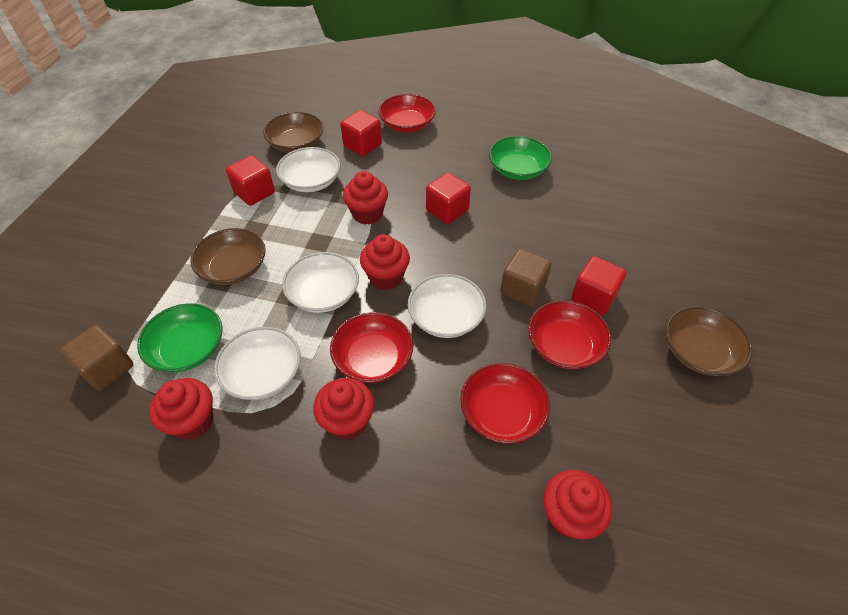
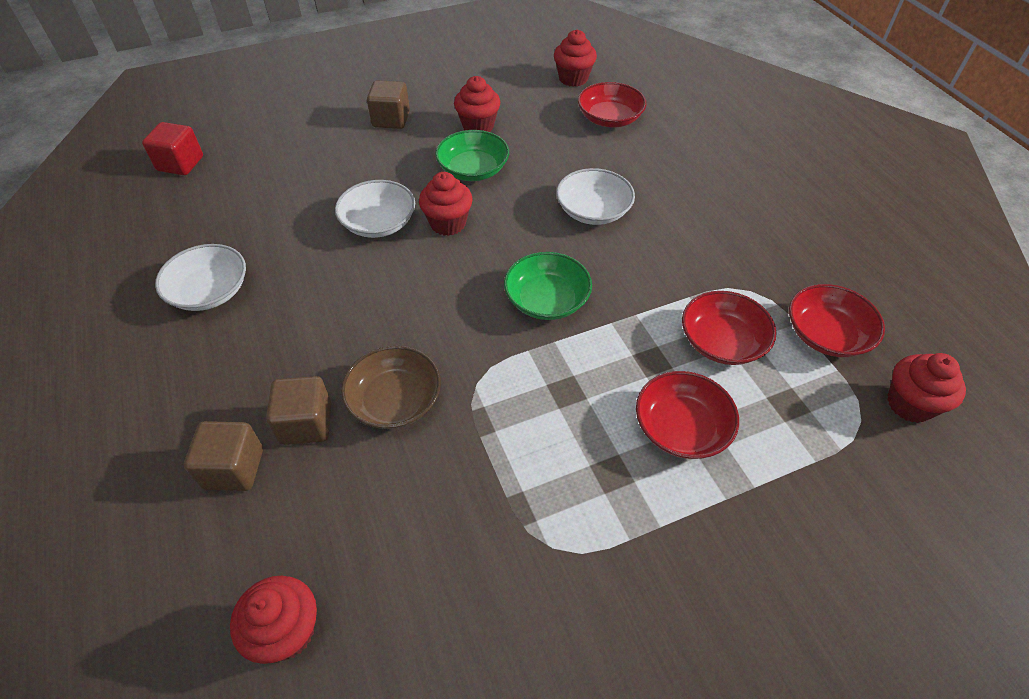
brown bowl: 3 -> 1
brown cube: 2 -> 3
red cube: 4 -> 1
white bowl: 4 -> 3

